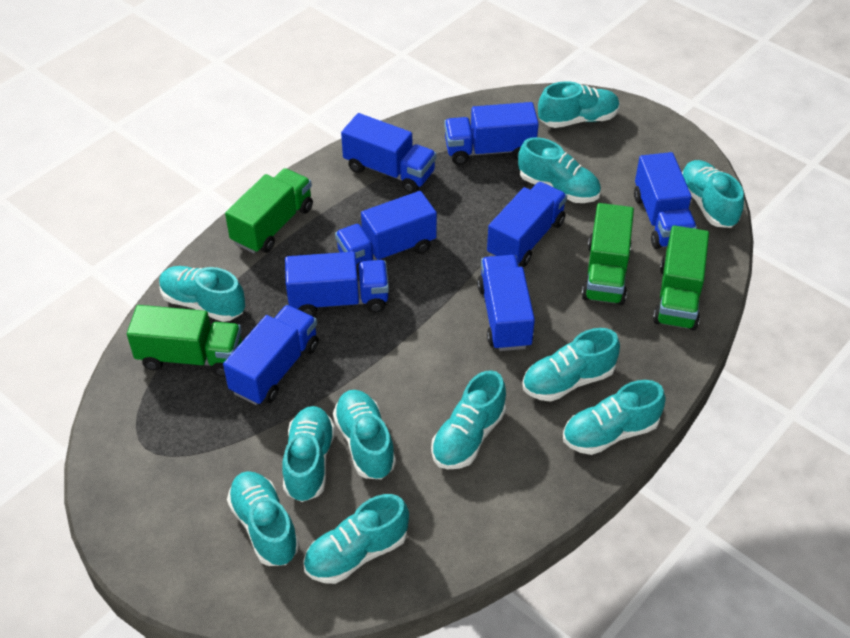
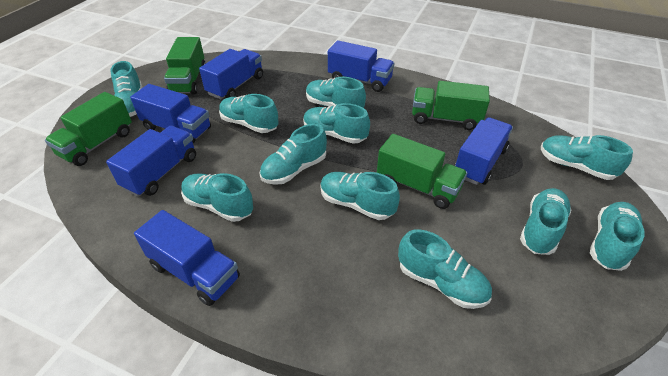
blue truck: 8 -> 6

